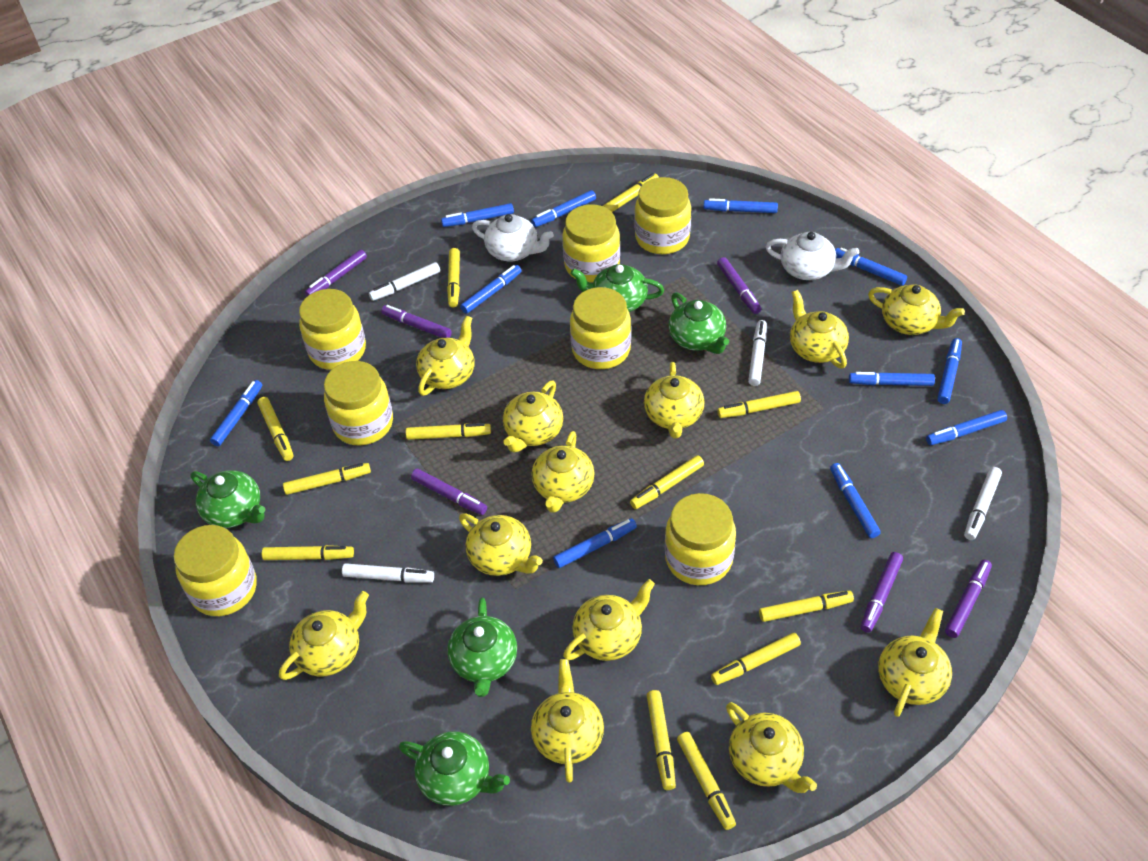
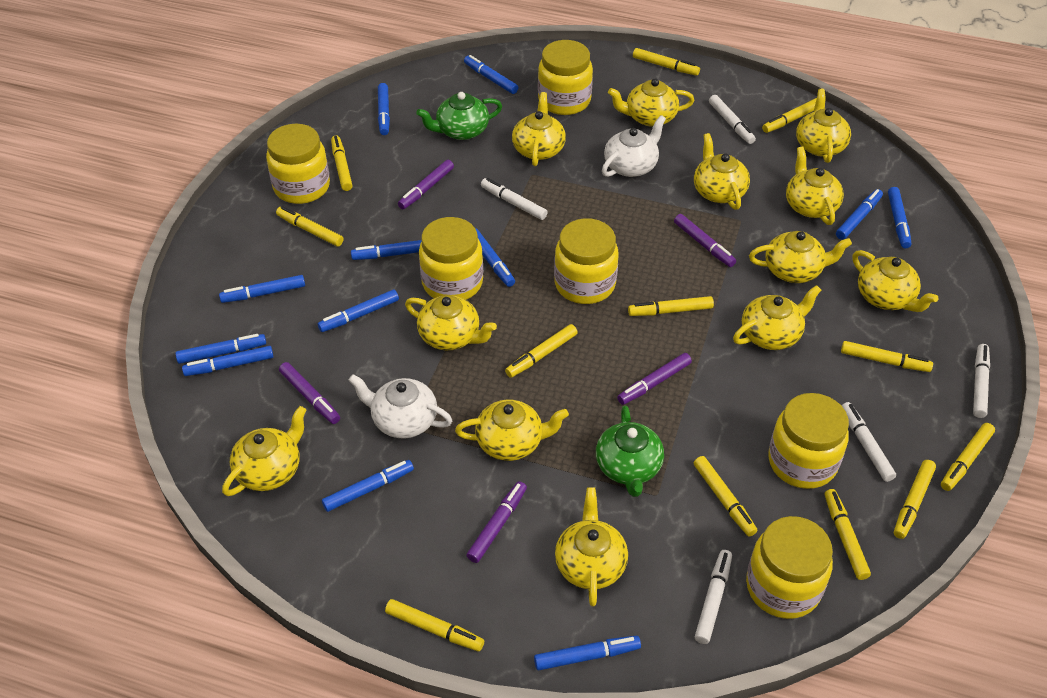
blue marker: 11 -> 12
green teapot: 5 -> 2
purple marker: 6 -> 5
white marker: 4 -> 5
yellow jar: 7 -> 6

